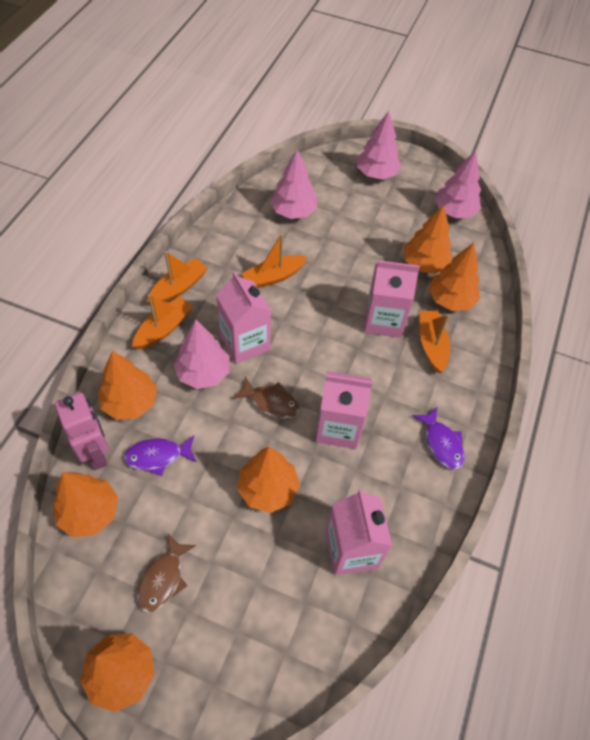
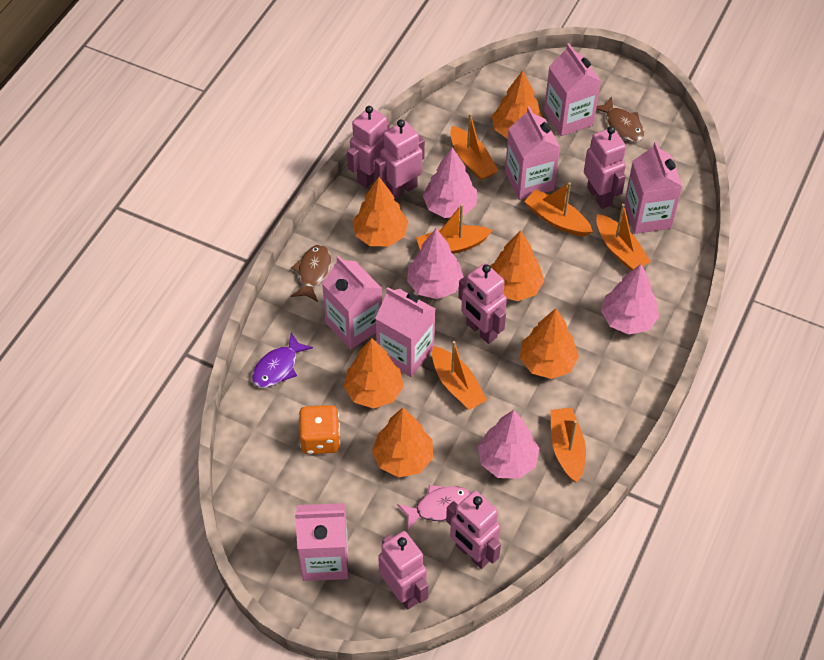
orange boat: 4 -> 6
orange dice: 0 -> 1
pink carton: 4 -> 6
pink fish: 0 -> 1
pink robot: 1 -> 6
purple fish: 2 -> 1

